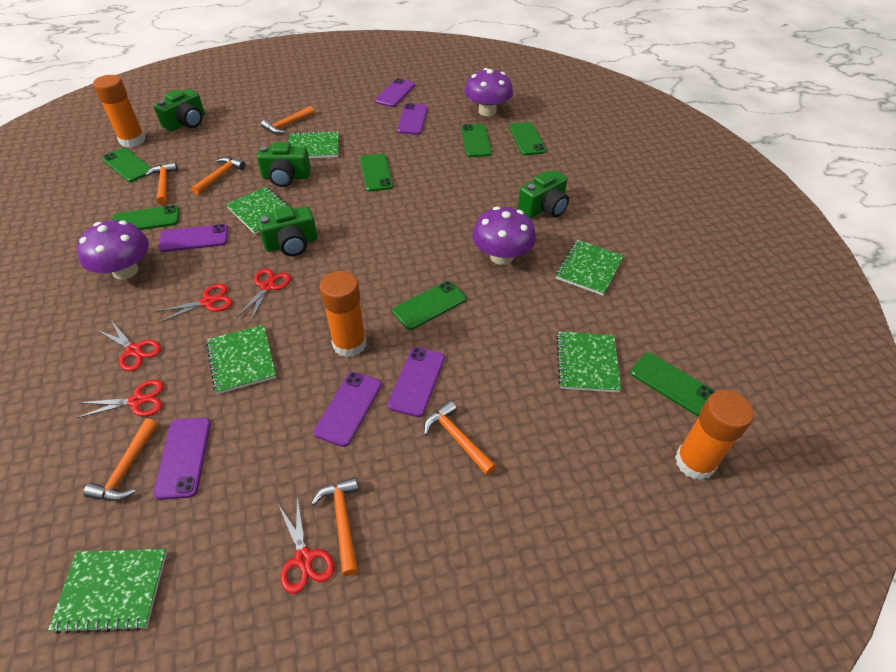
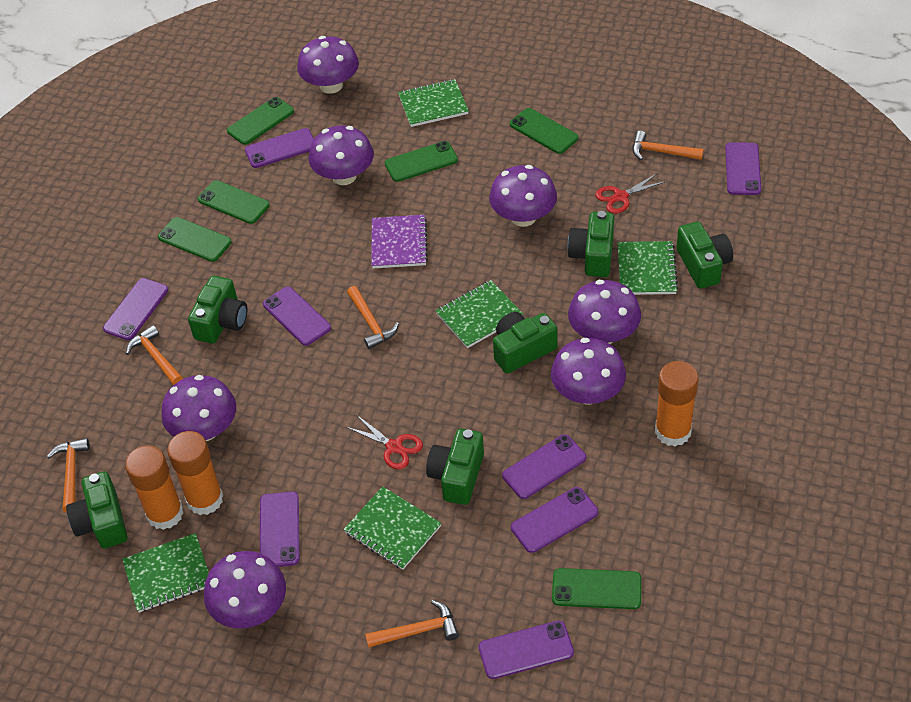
green camera: 4 -> 6
green notebook: 6 -> 5
green phone: 7 -> 6
orange hammer: 6 -> 5
purple mushroom: 3 -> 7
purple notebook: 0 -> 1
purple phone: 6 -> 8
red scissors: 5 -> 2

